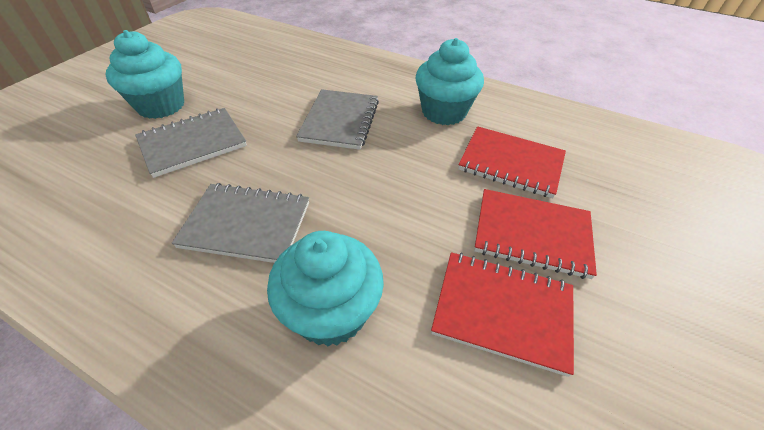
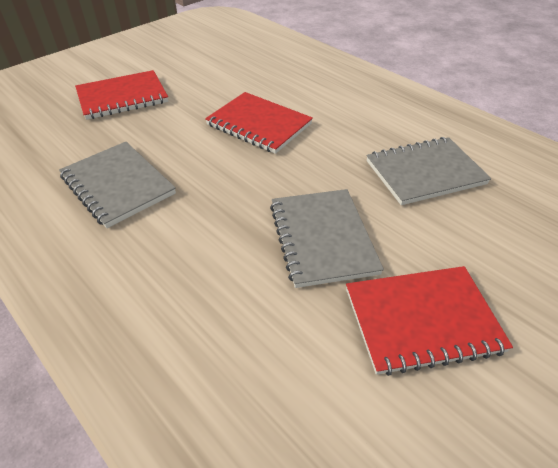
turquoise cupcake: 3 -> 0

